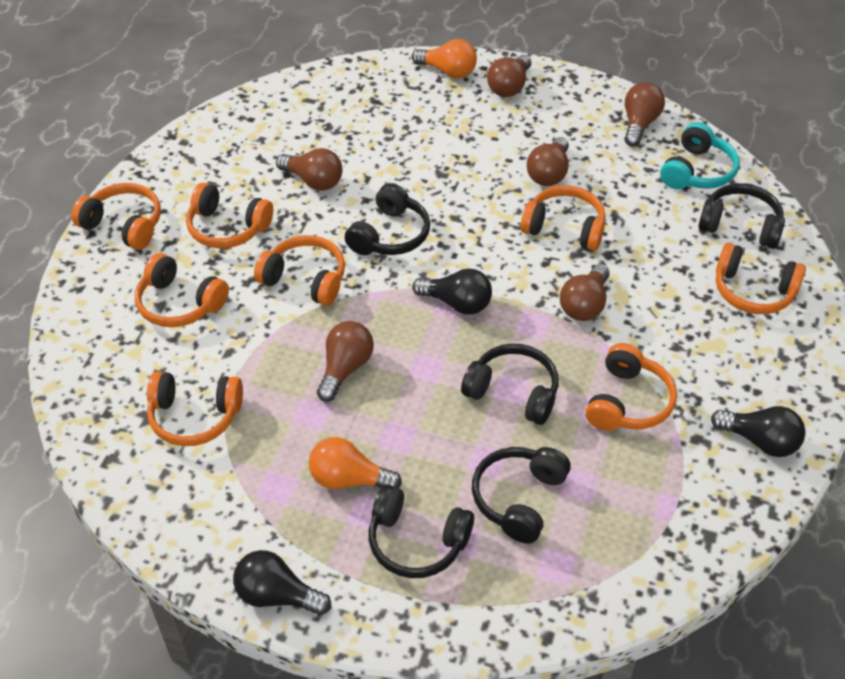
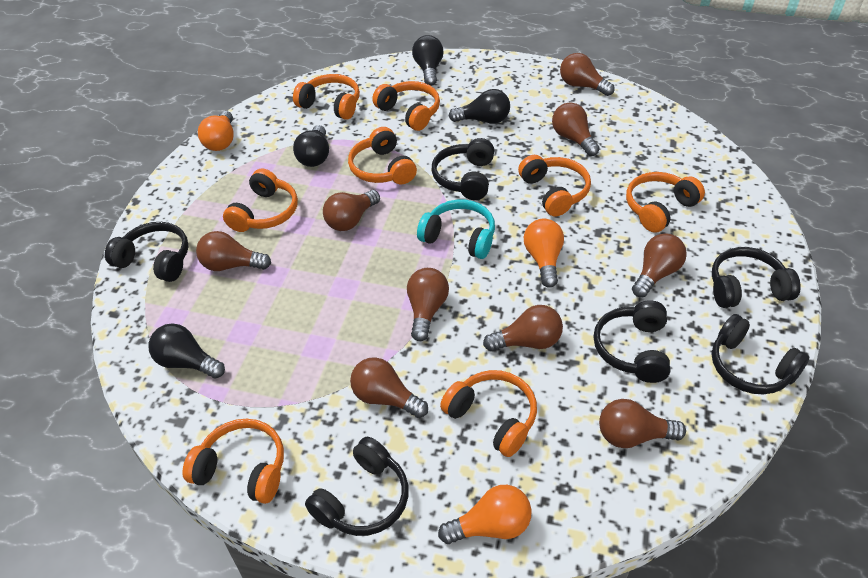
black headphones: 5 -> 6
black light bulb: 3 -> 4
brown light bulb: 6 -> 9
orange light bulb: 2 -> 3

